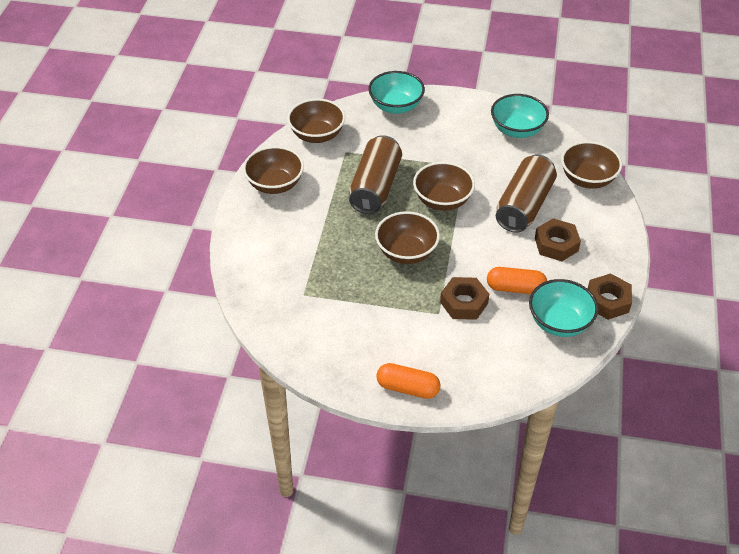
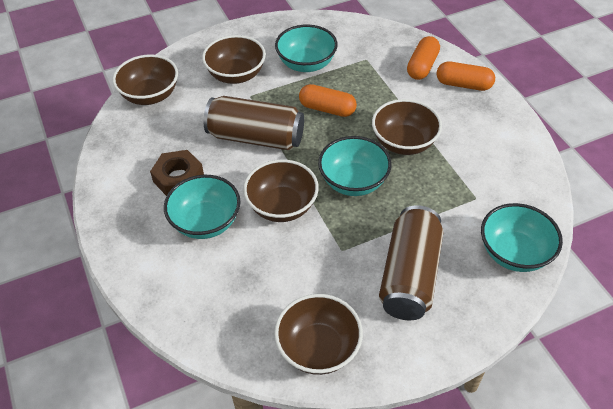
brown nut: 3 -> 1
orange capsule: 2 -> 3
turquoise bowl: 3 -> 4

